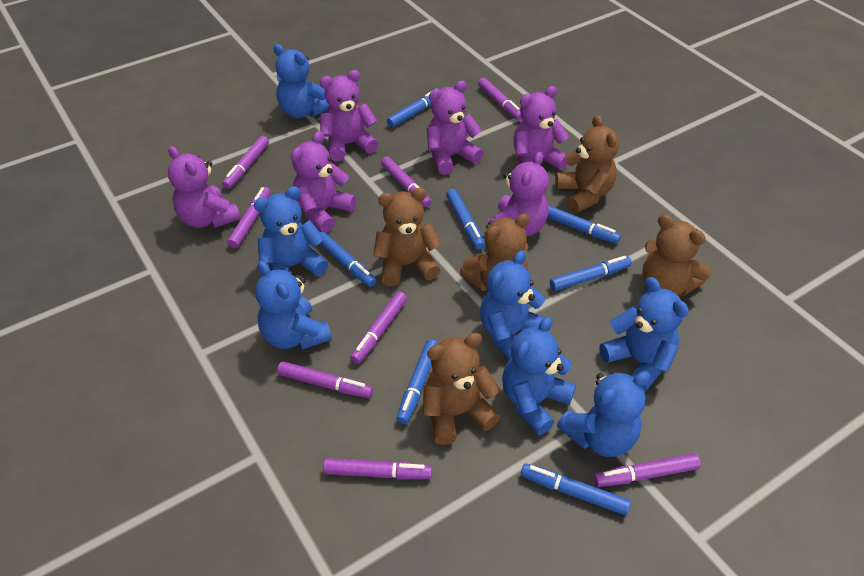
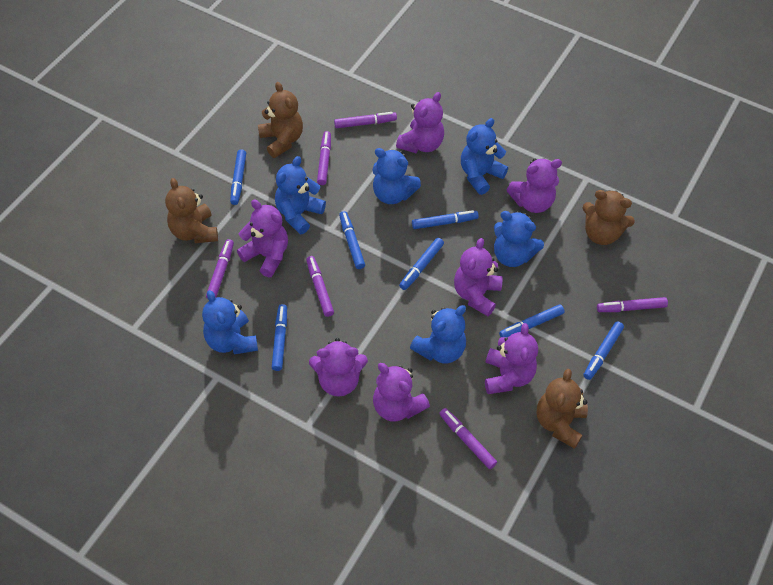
blue teddy bear: 7 -> 6
brown teddy bear: 5 -> 4
purple marker: 8 -> 6
purple teddy bear: 6 -> 7

